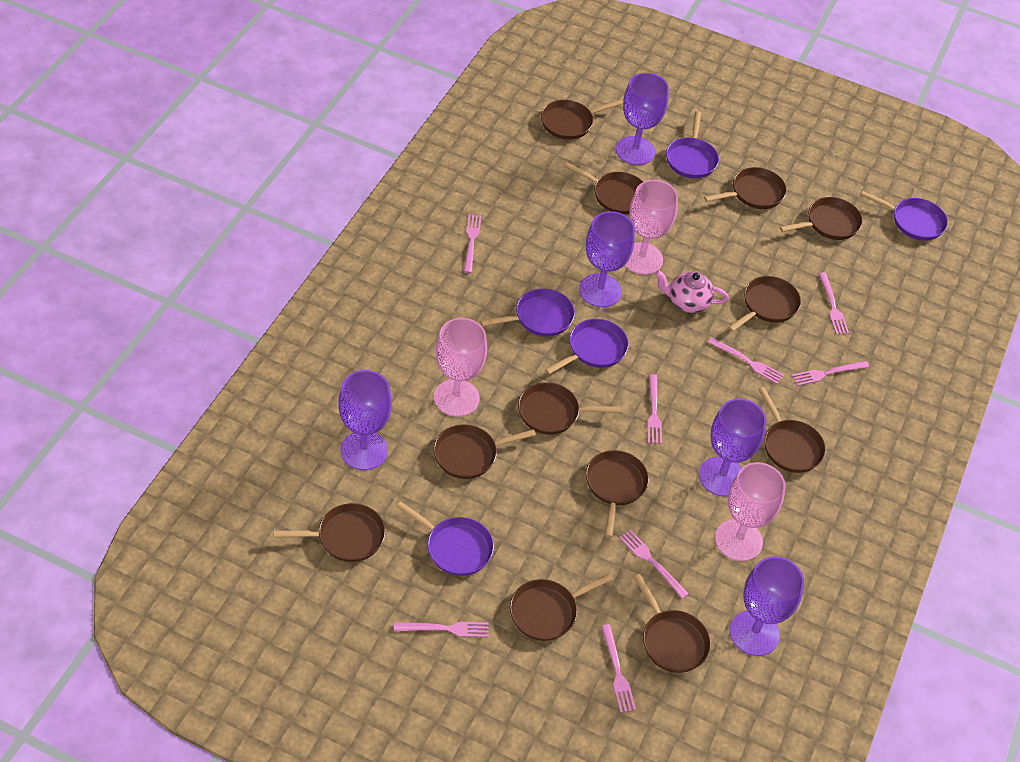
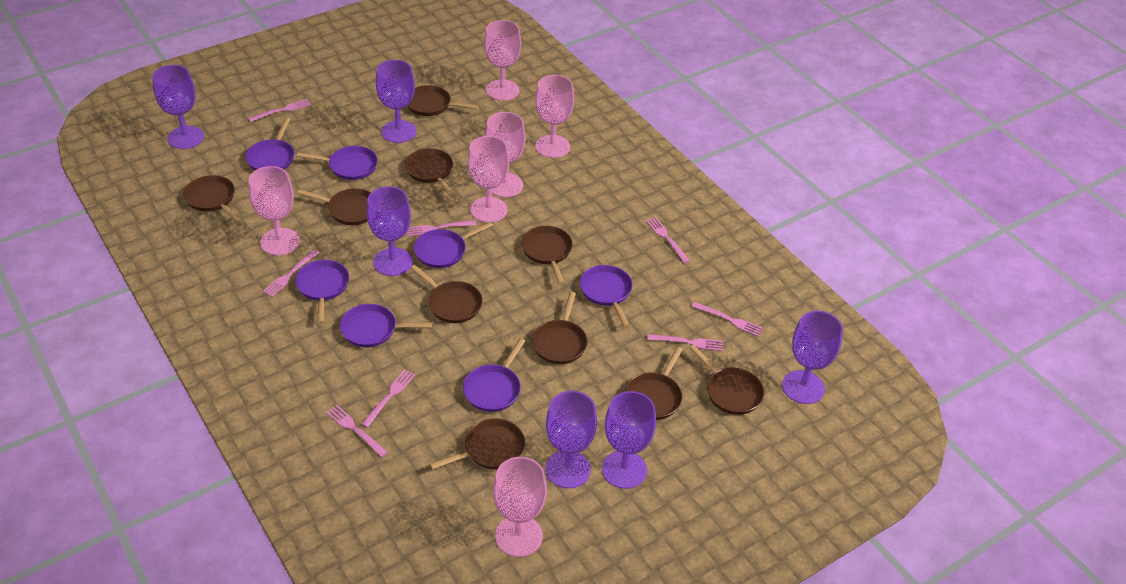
brown pan: 12 -> 10
pink goblet: 3 -> 6
pink teapot: 1 -> 0
purple goblet: 5 -> 6
purple pan: 5 -> 7

